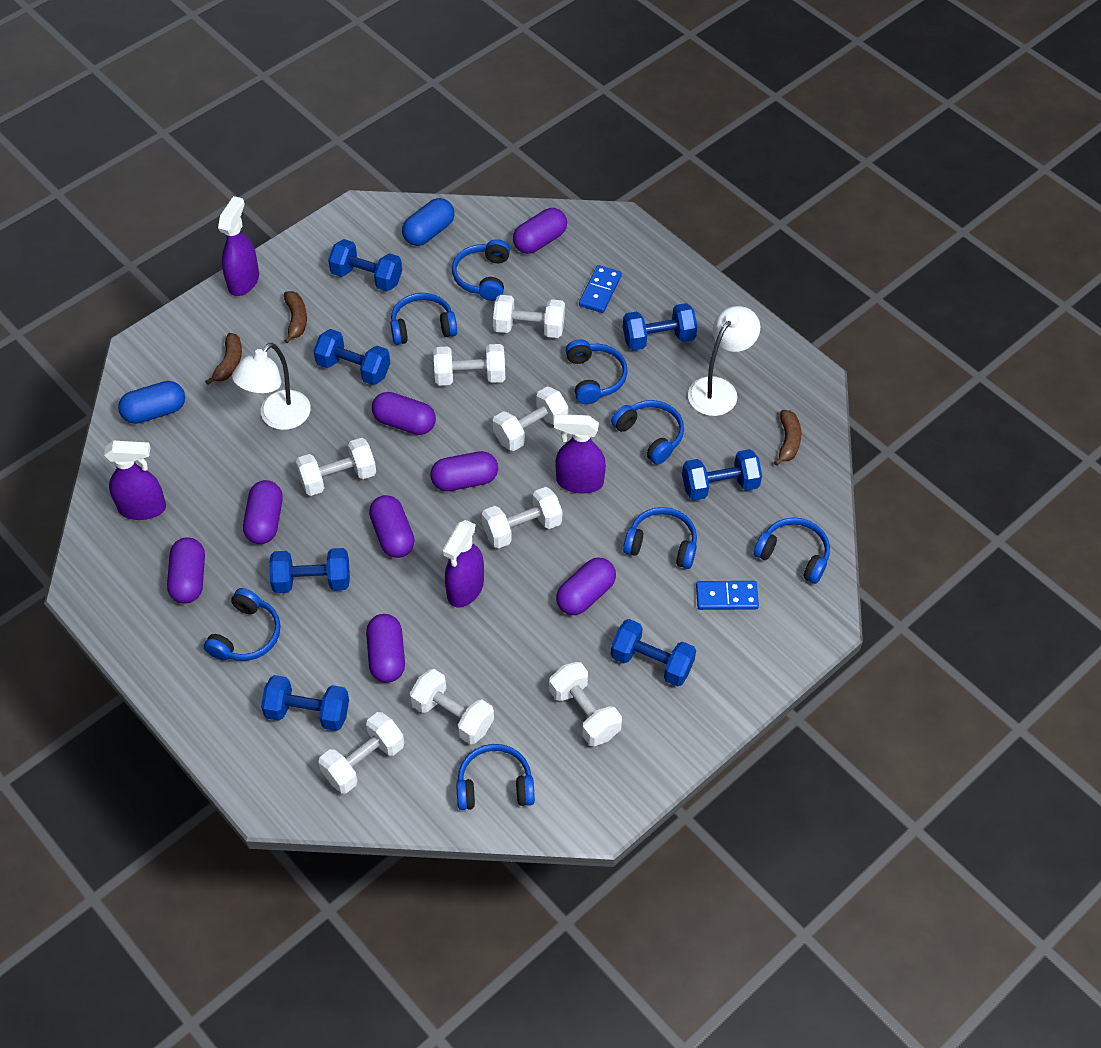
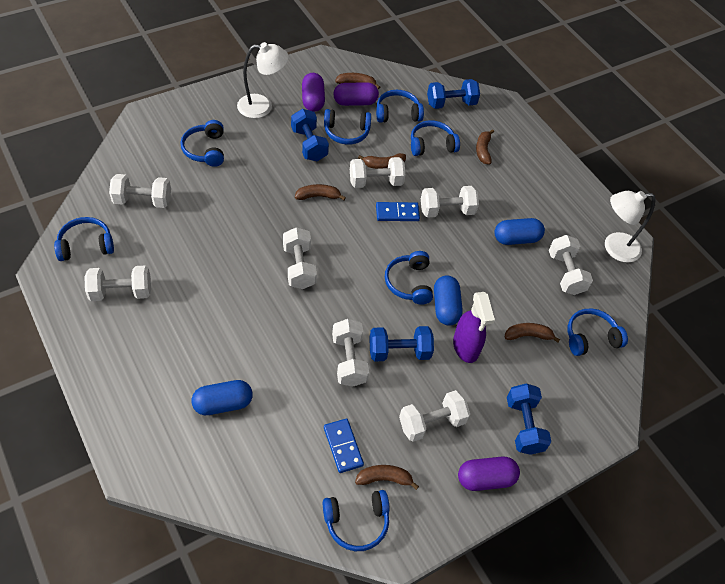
blue capsule: 2 -> 3
blue dumbbell: 7 -> 4
brown banana: 3 -> 6
purple capsule: 8 -> 3
purple spray bottle: 4 -> 1

